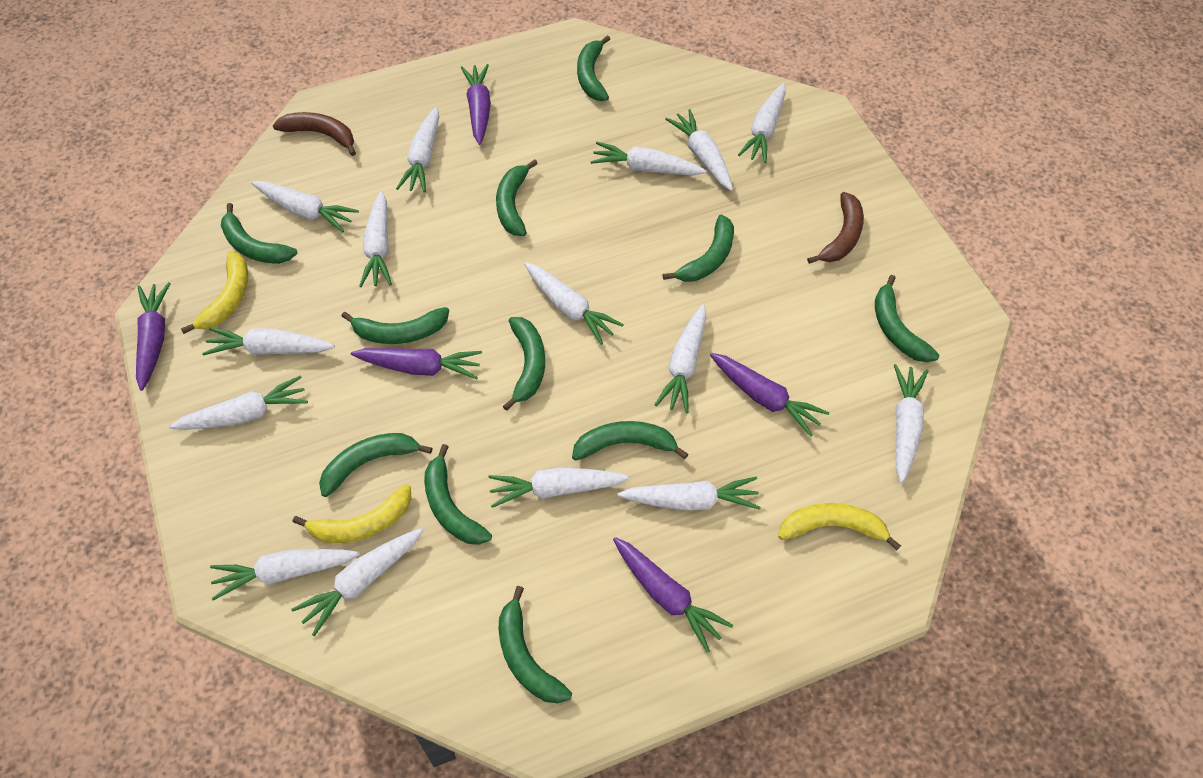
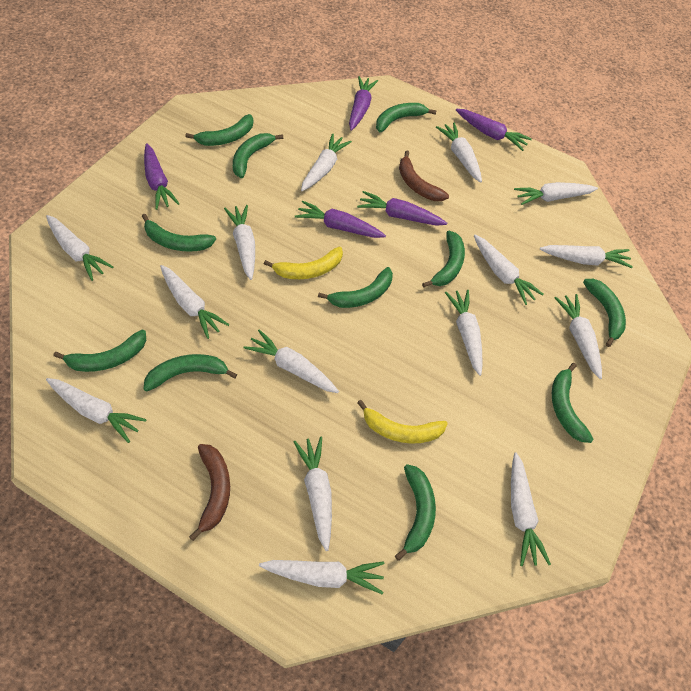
yellow banana: 3 -> 2

